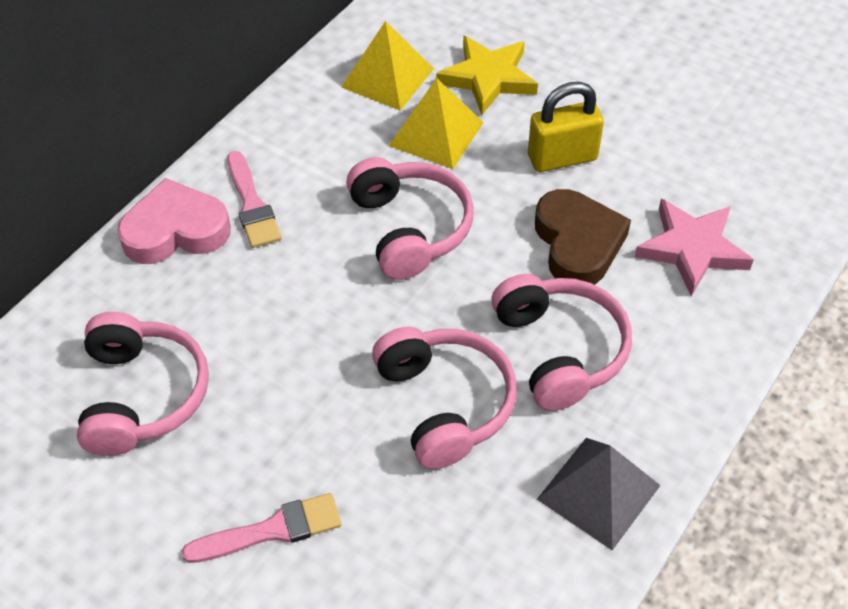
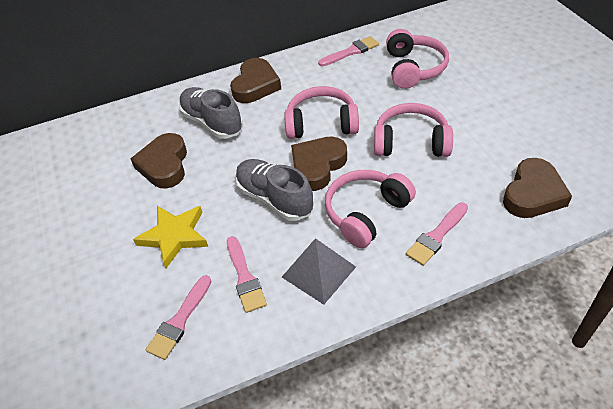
brown heart: 1 -> 4
grey shoe: 0 -> 2
pink brush: 2 -> 4
pink heart: 1 -> 0
pink star: 1 -> 0
yellow padlock: 1 -> 0
yellow pyramid: 2 -> 0

